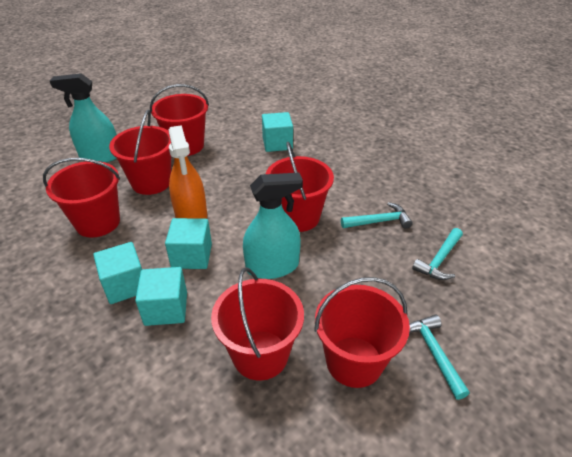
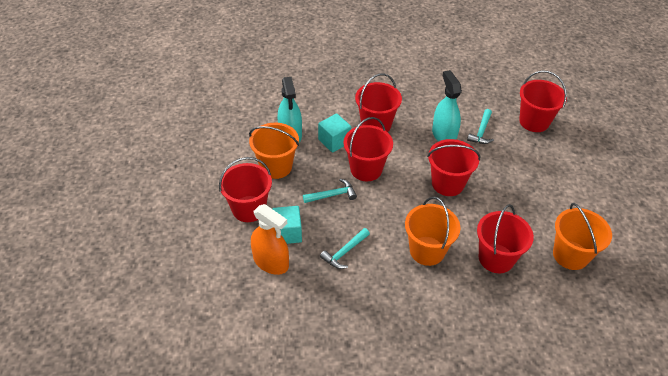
orange bucket: 0 -> 3
turquoise cube: 4 -> 2

